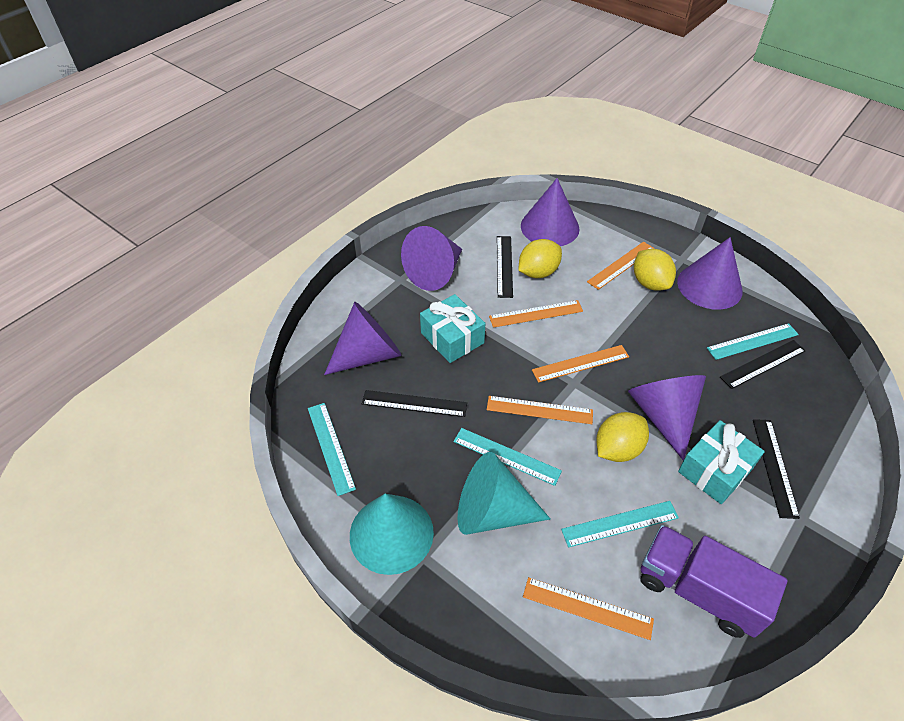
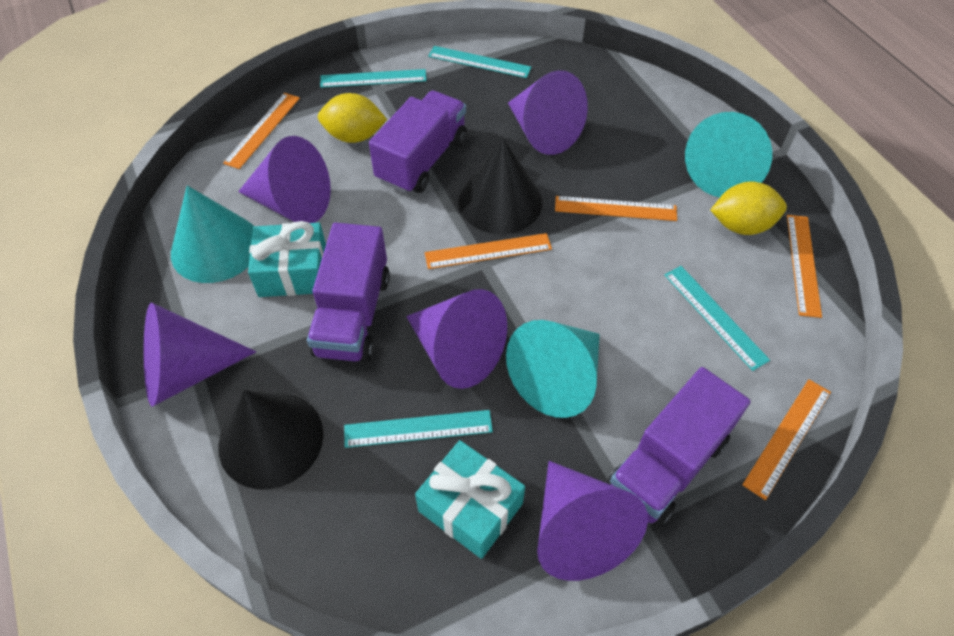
black cone: 0 -> 2
black ruler: 4 -> 0
purple truck: 1 -> 3
turquoise cone: 2 -> 3
yellow lemon: 3 -> 2

